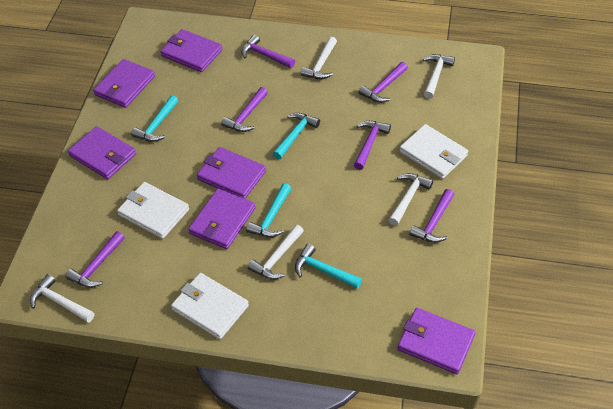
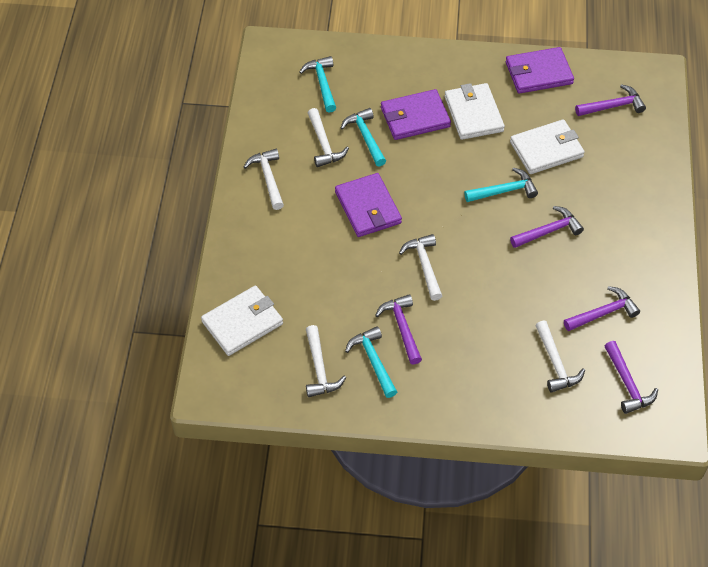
purple hammer: 6 -> 5
purple wallet: 6 -> 3

